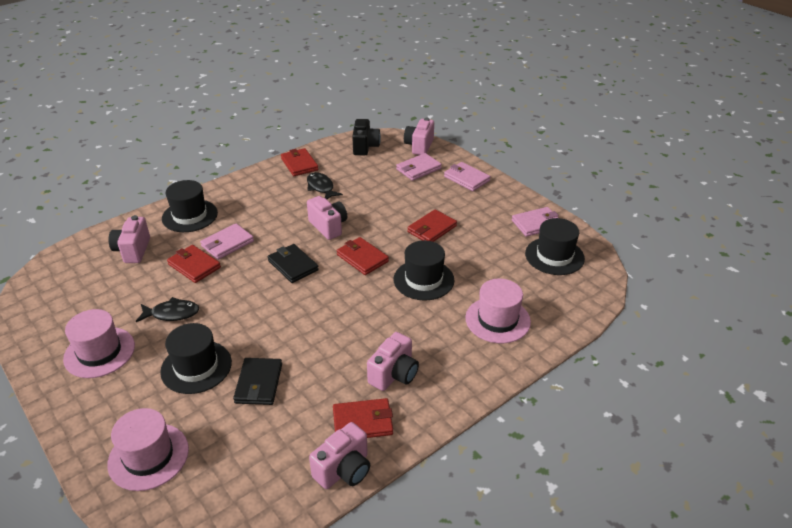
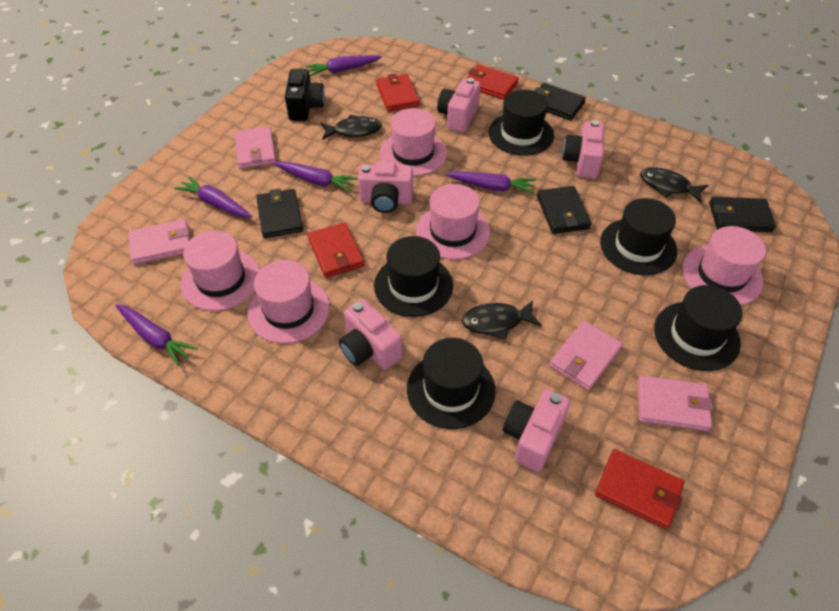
black fish: 2 -> 3
black hat: 4 -> 5
black wallet: 2 -> 4
pink hat: 3 -> 5
purple carrot: 0 -> 5
red wallet: 5 -> 4

